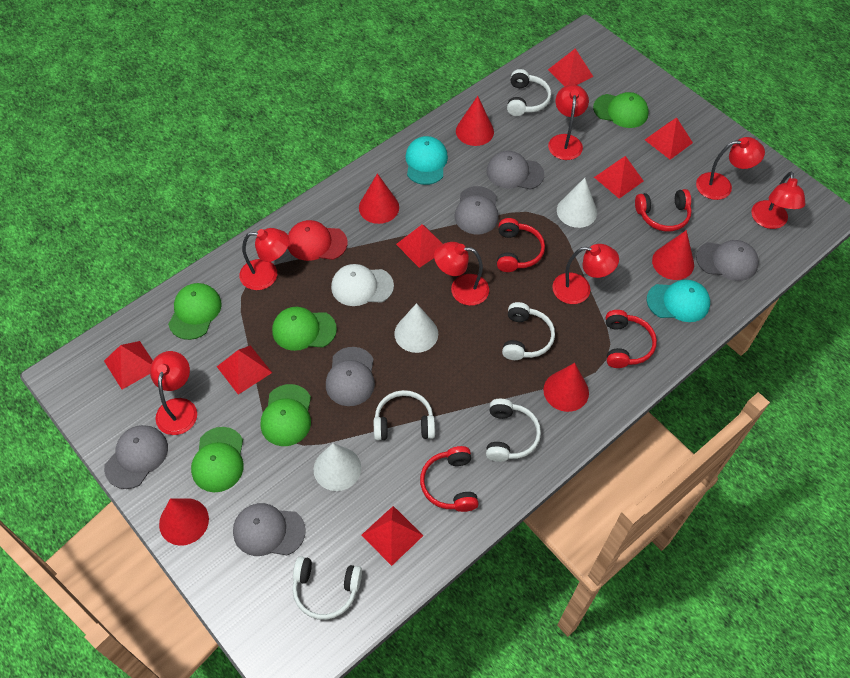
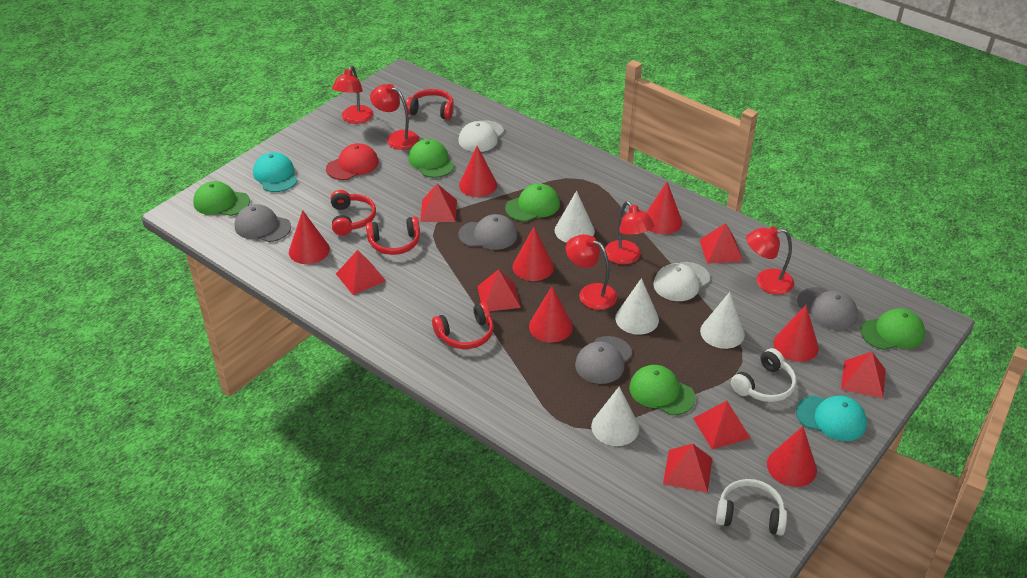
grey cap: 6 -> 4
red cone: 5 -> 7
red lamp: 7 -> 5
white cap: 1 -> 2
white cone: 3 -> 4
white headphones: 5 -> 2

